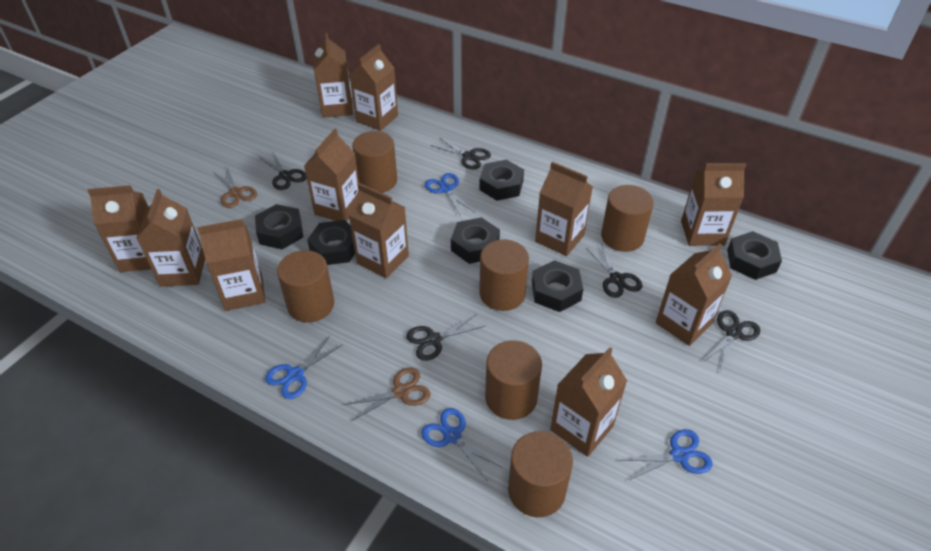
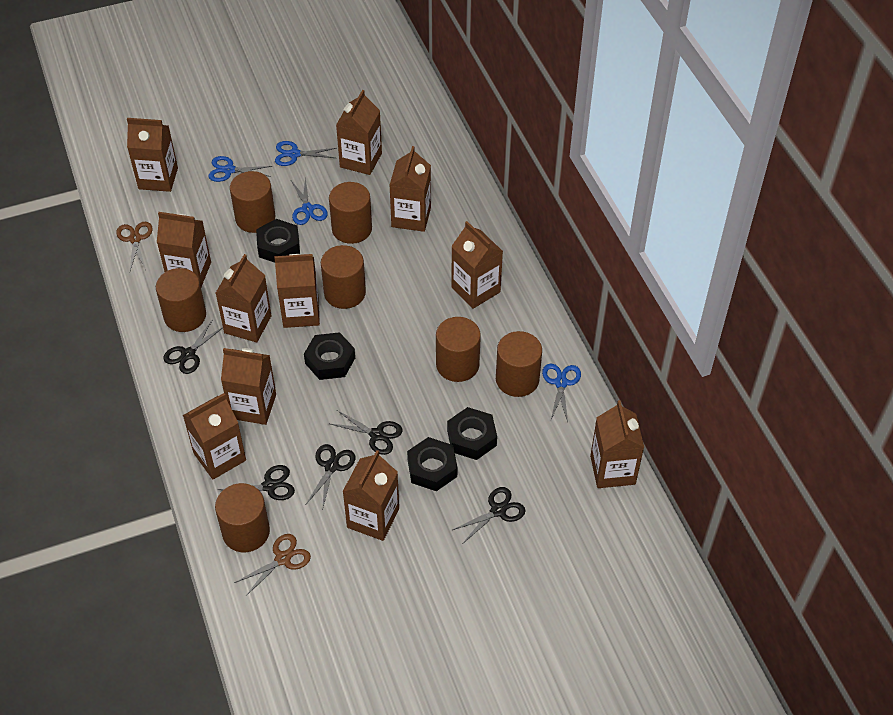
black nut: 6 -> 4
brown cylinder: 6 -> 7

